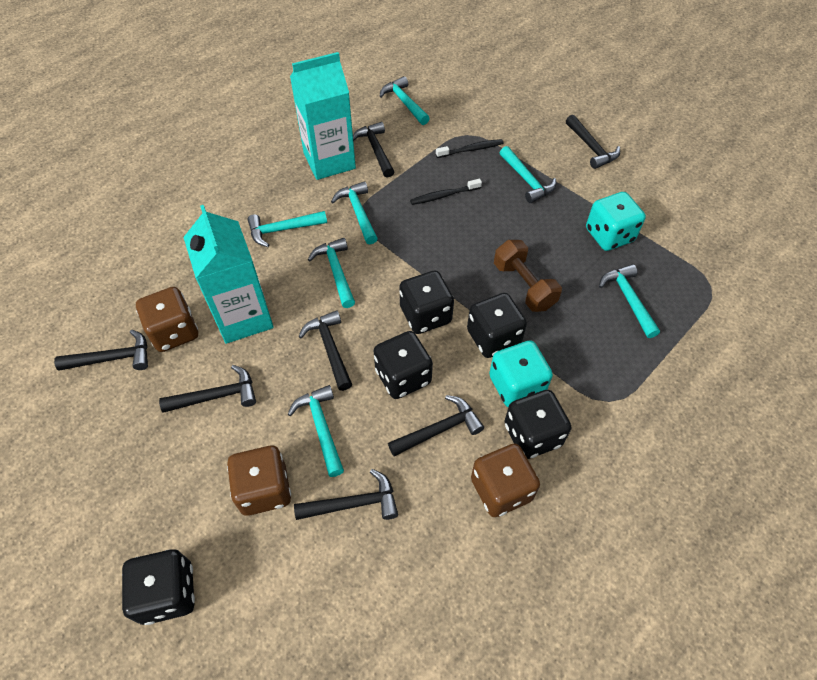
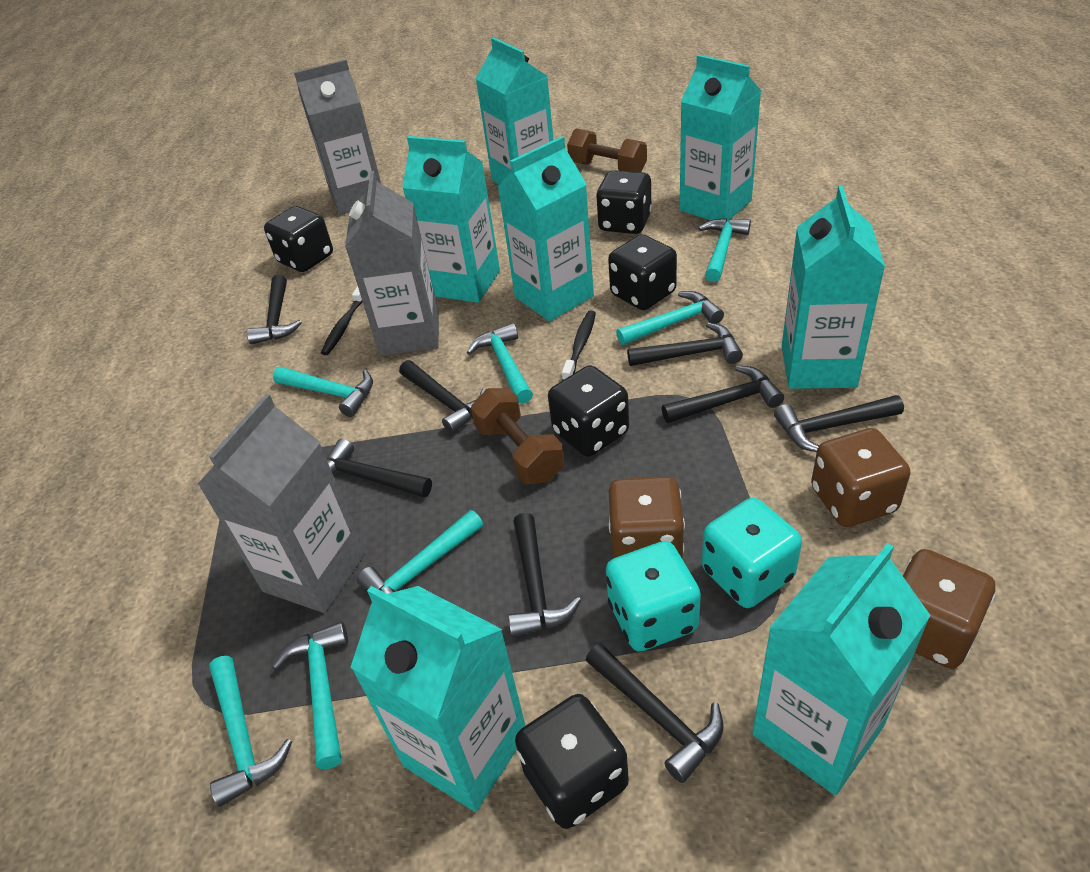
black hammer: 7 -> 8
brown dumbbell: 1 -> 2
grey carton: 0 -> 3
turquoise carton: 2 -> 7

